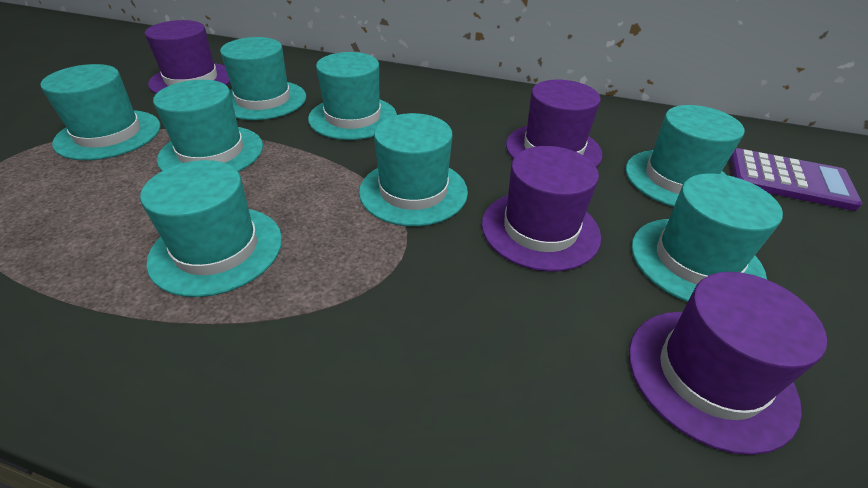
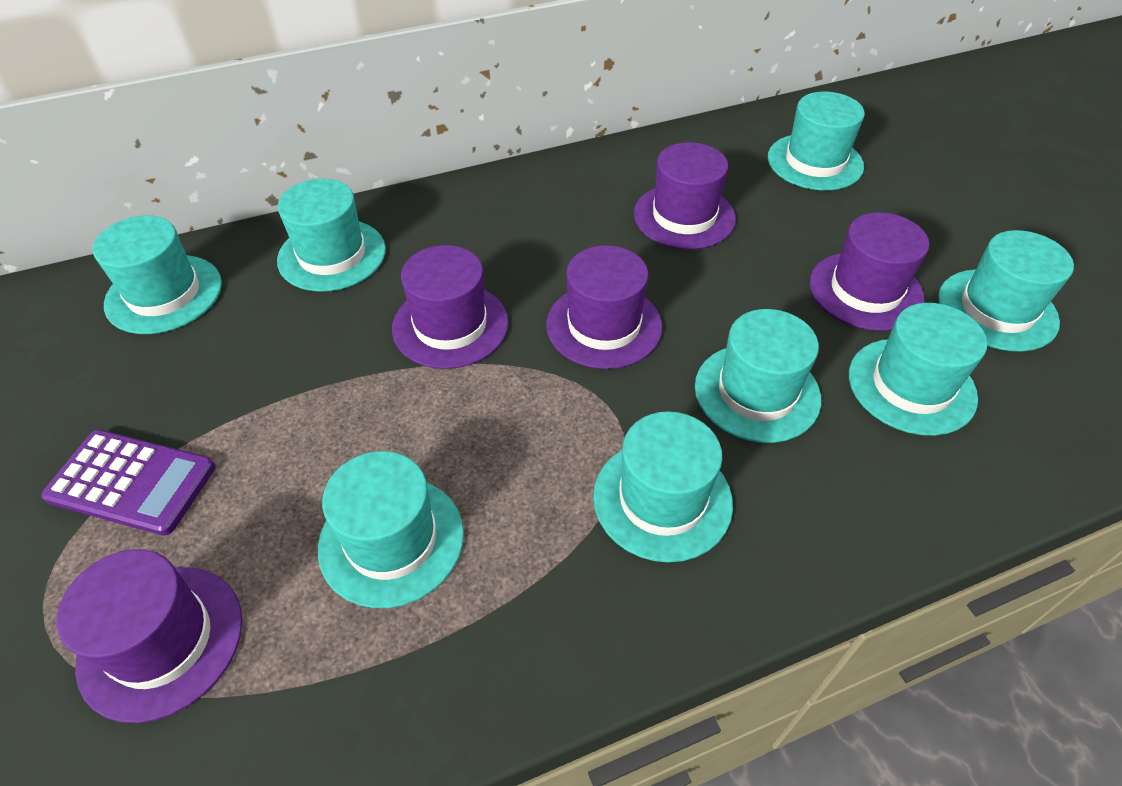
purple hat: 4 -> 5

